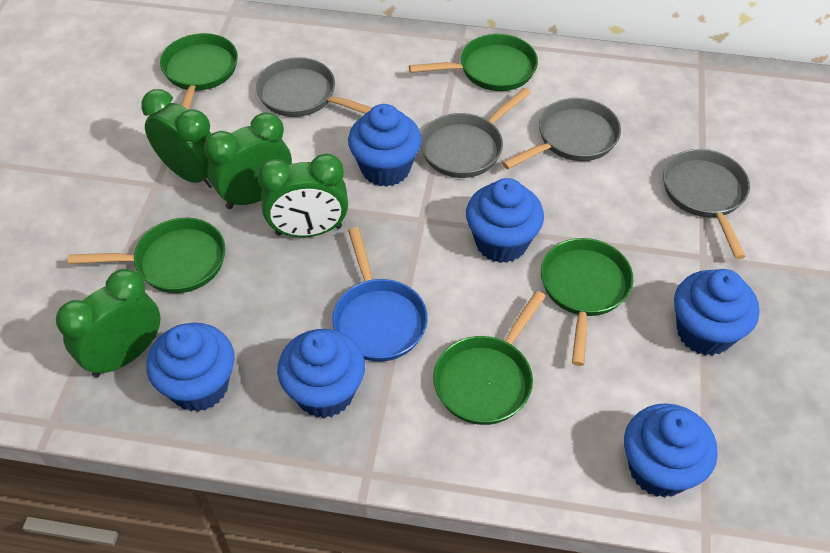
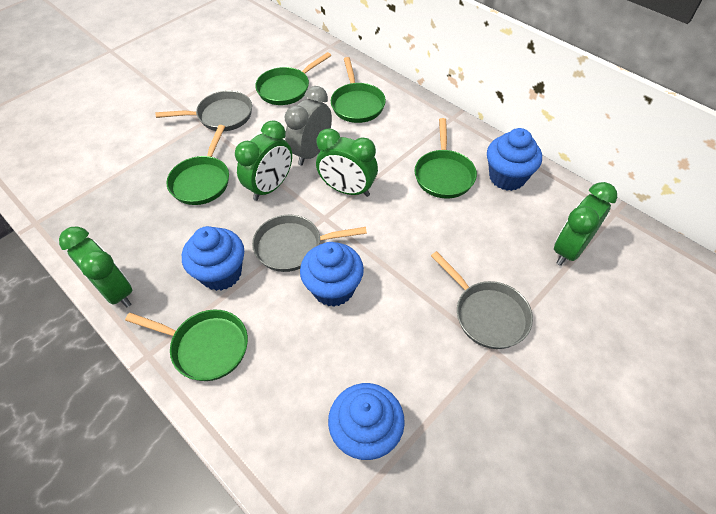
blue cupcake: 6 -> 4
blue pan: 1 -> 0
grey clock: 0 -> 1
grey pan: 4 -> 3

